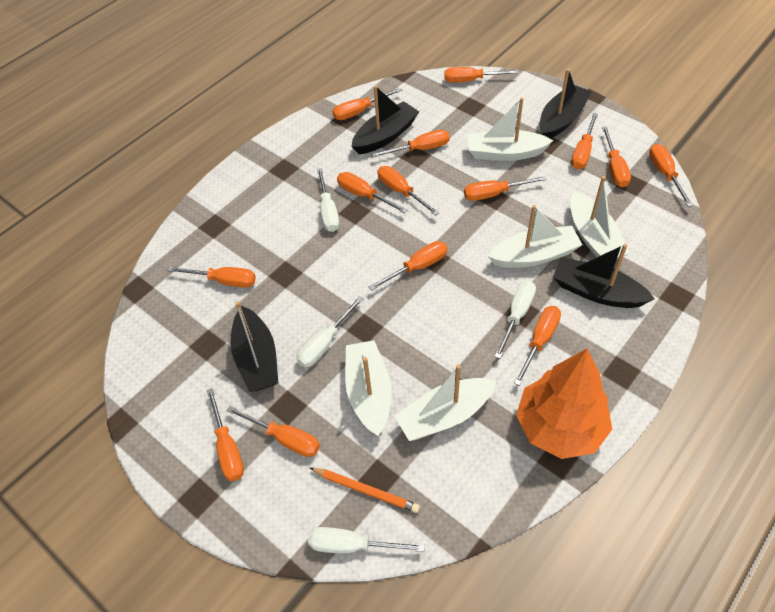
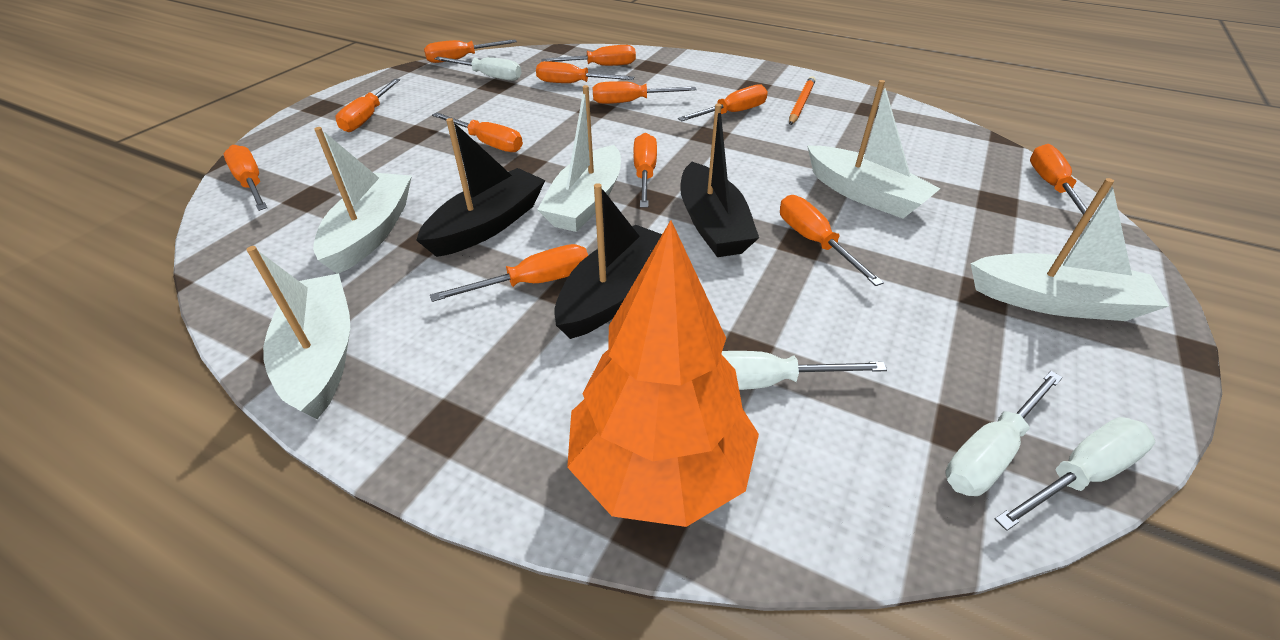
black boat: 4 -> 3
orange screwdriver: 14 -> 12

